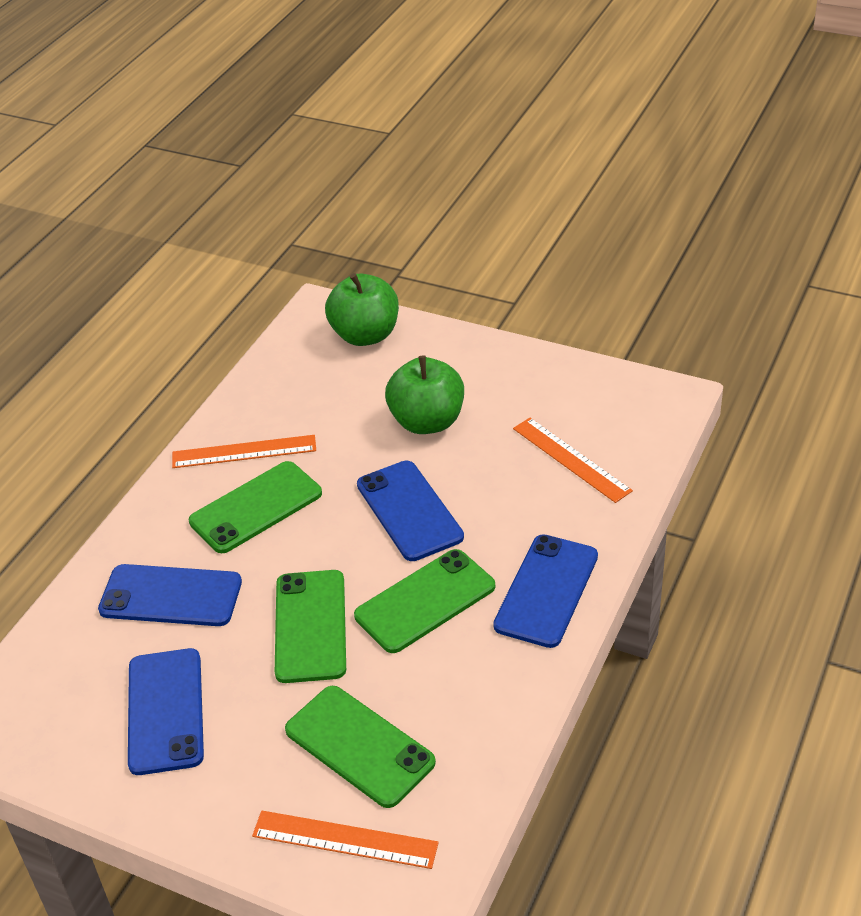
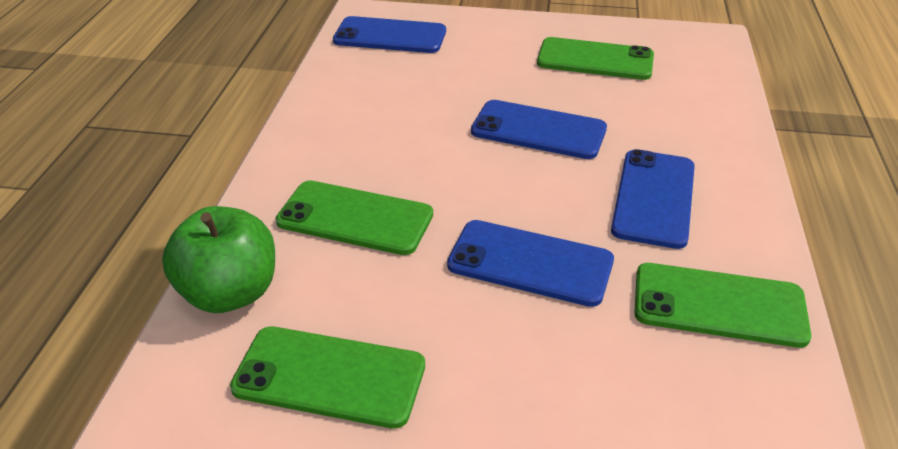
green apple: 2 -> 1
orange ruler: 3 -> 0

